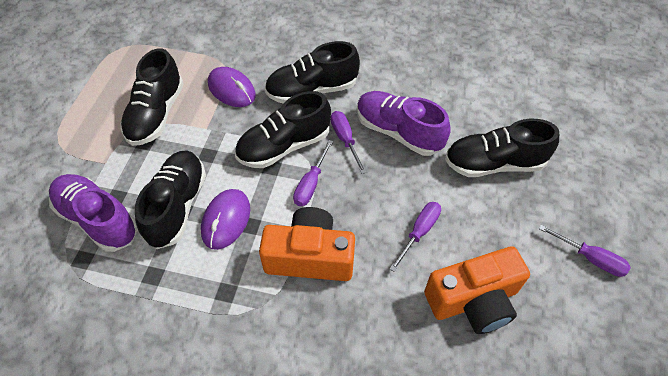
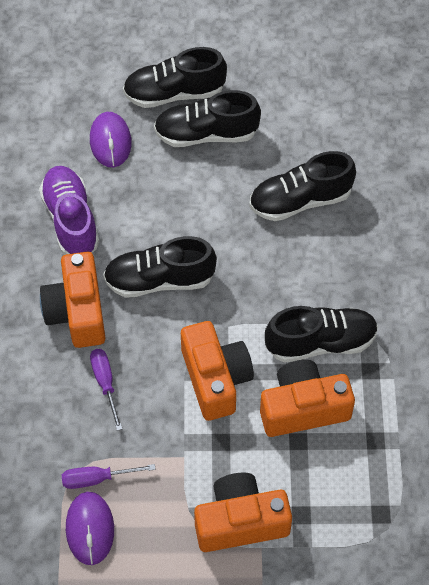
orange camera: 2 -> 4
purple screwdriver: 4 -> 2
purple shoe: 2 -> 1

